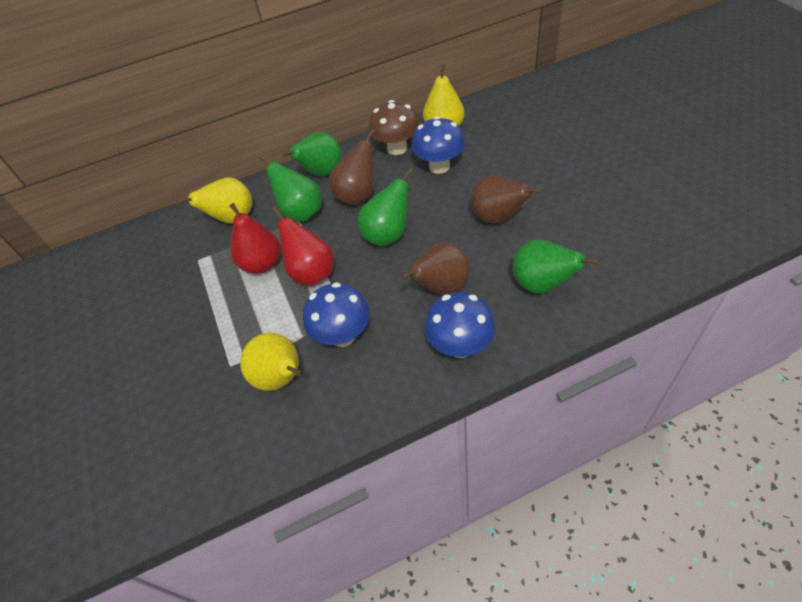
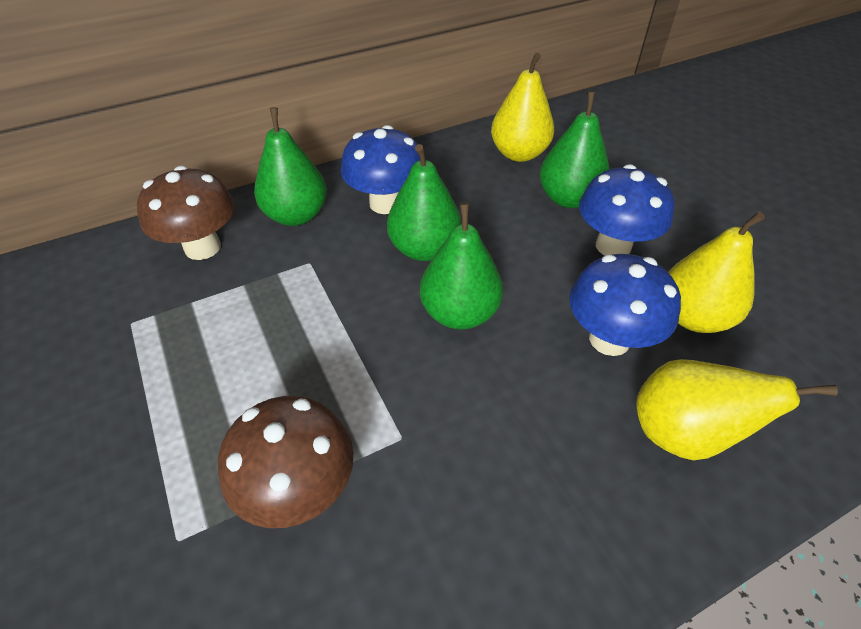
brown mushroom: 1 -> 2
brown pear: 3 -> 0
red pear: 2 -> 0

